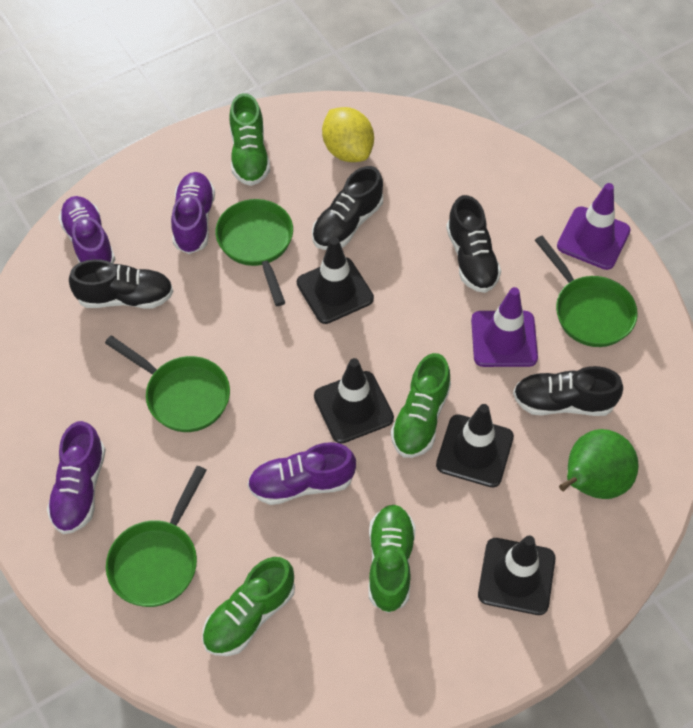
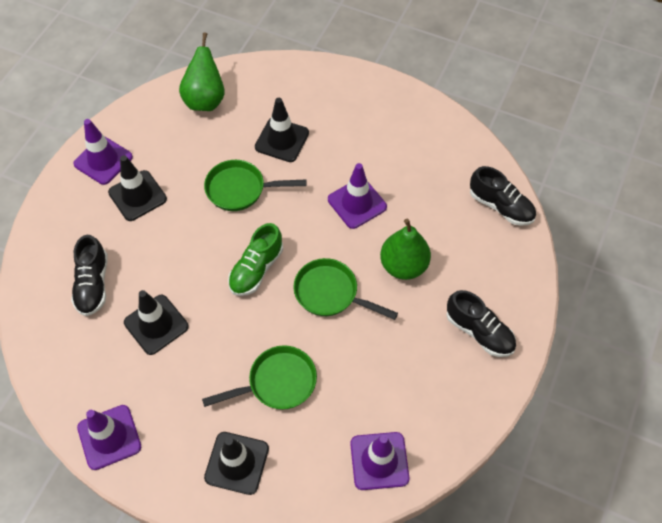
black shoe: 4 -> 3
green pan: 4 -> 3
green pear: 1 -> 2
green shoe: 4 -> 1
purple shoe: 4 -> 0
purple traffic cone: 2 -> 4
yellow lemon: 1 -> 0

